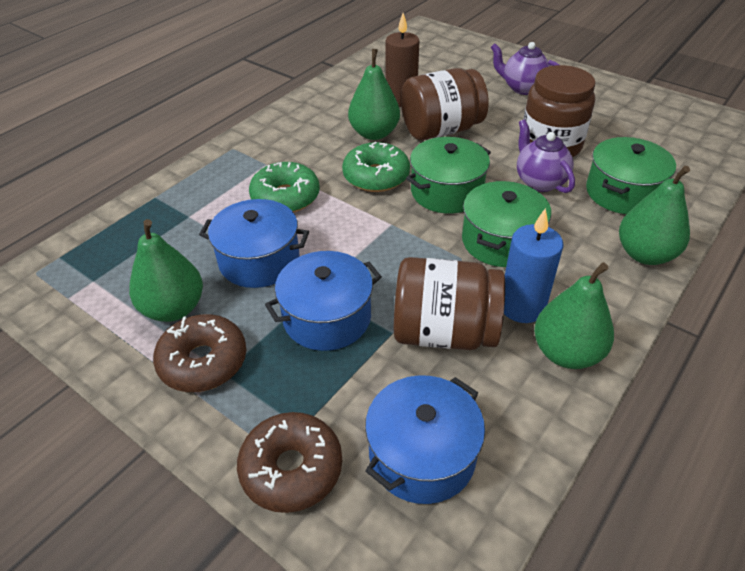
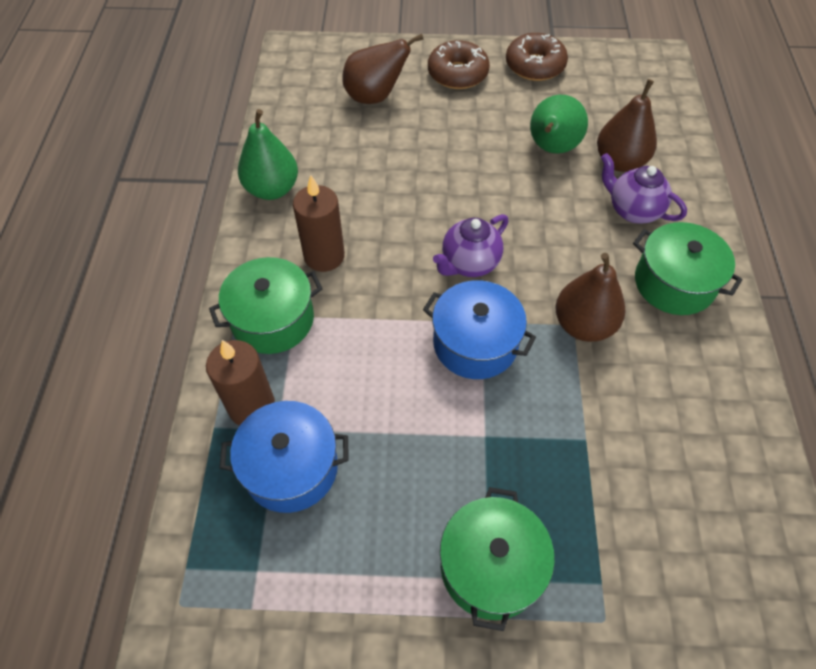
blue candle: 1 -> 0
blue pot: 3 -> 2
brown candle: 1 -> 2
brown jar: 3 -> 0
brown pear: 0 -> 3
green donut: 2 -> 0
green pear: 4 -> 2

